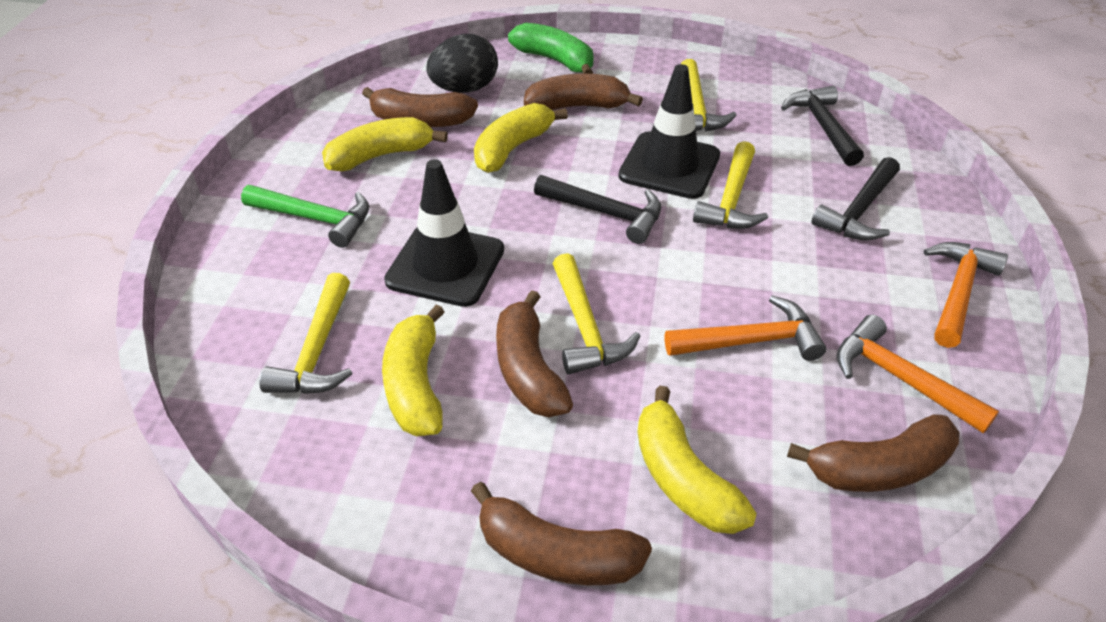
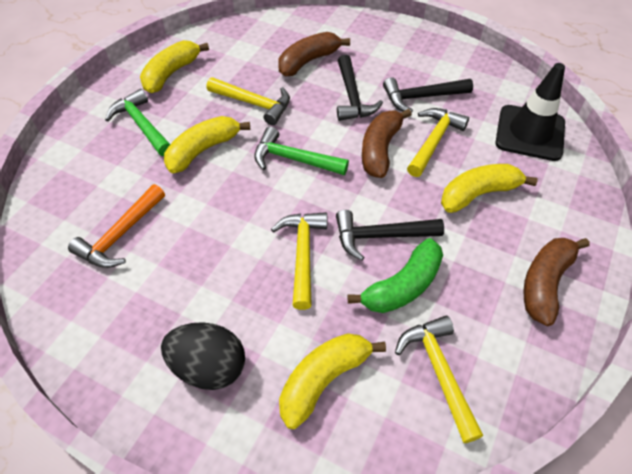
black traffic cone: 2 -> 1
brown banana: 5 -> 3
green hammer: 1 -> 2
orange hammer: 3 -> 1

